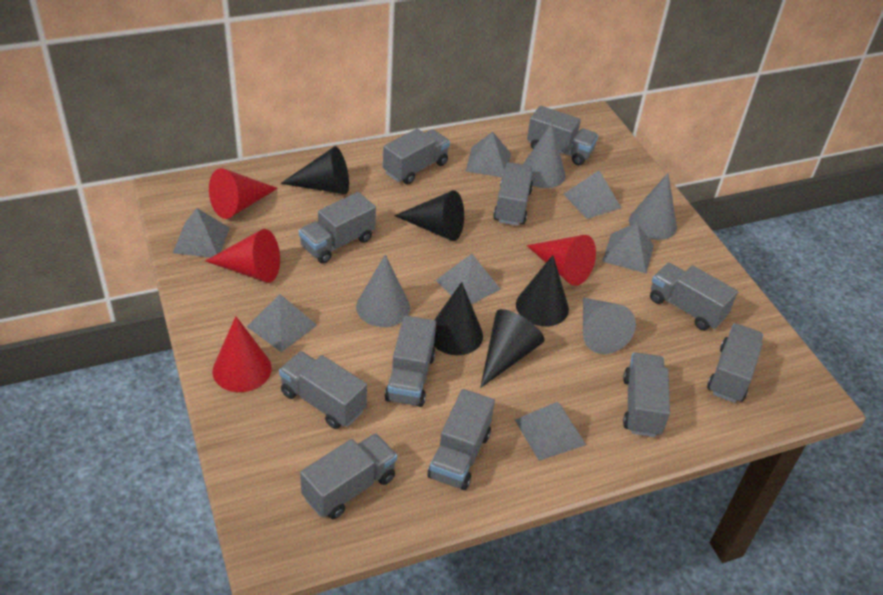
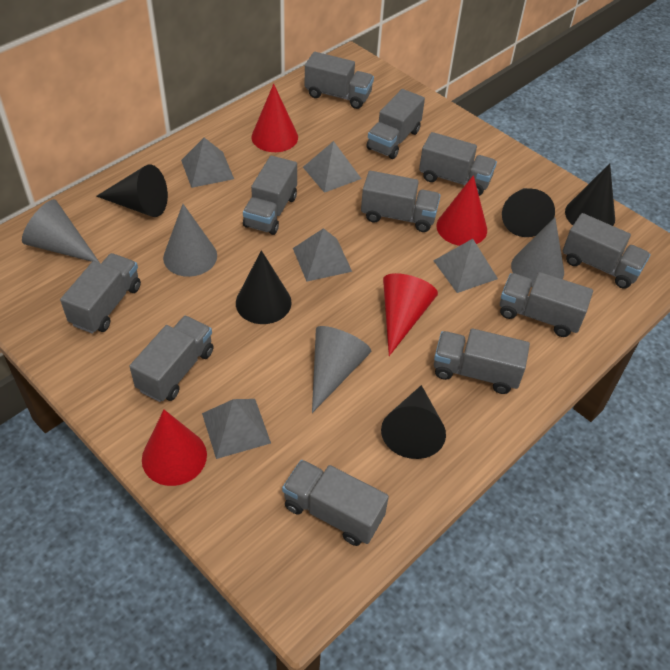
grey pyramid: 7 -> 5

